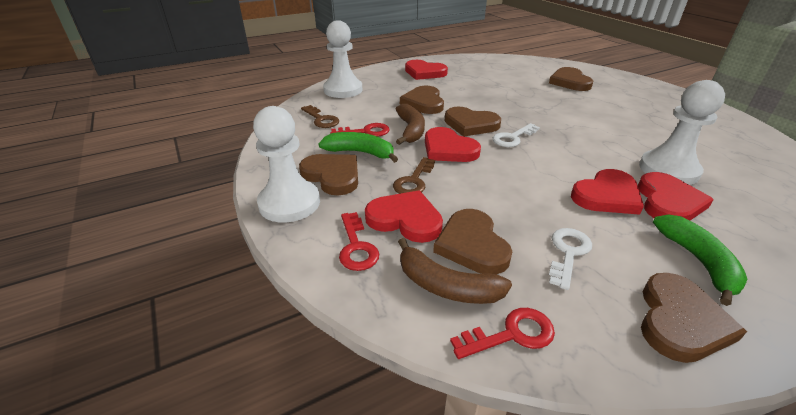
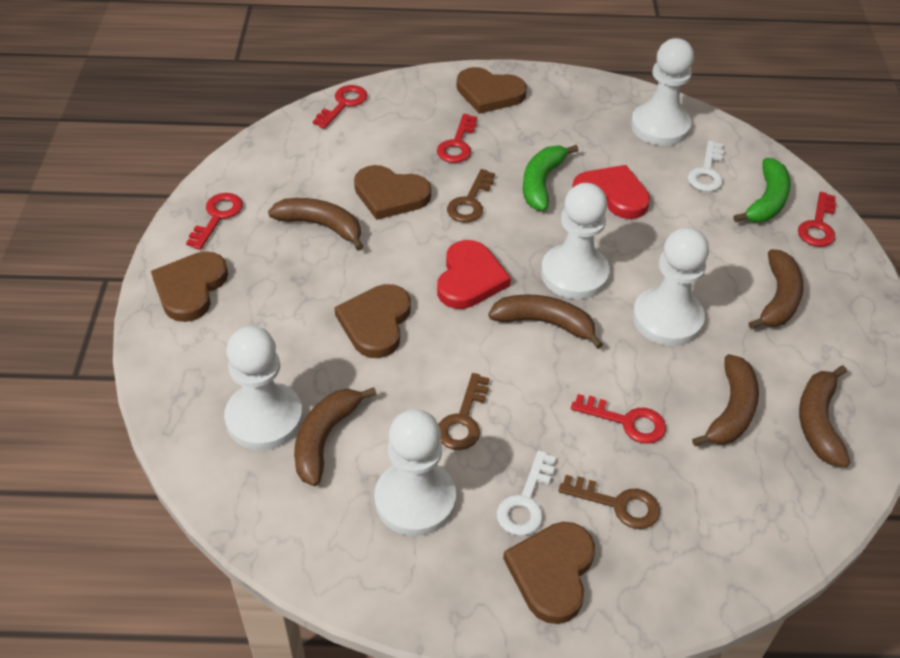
brown banana: 2 -> 6
brown heart: 6 -> 5
brown key: 2 -> 3
red heart: 5 -> 2
red key: 3 -> 5
white pawn: 3 -> 5

